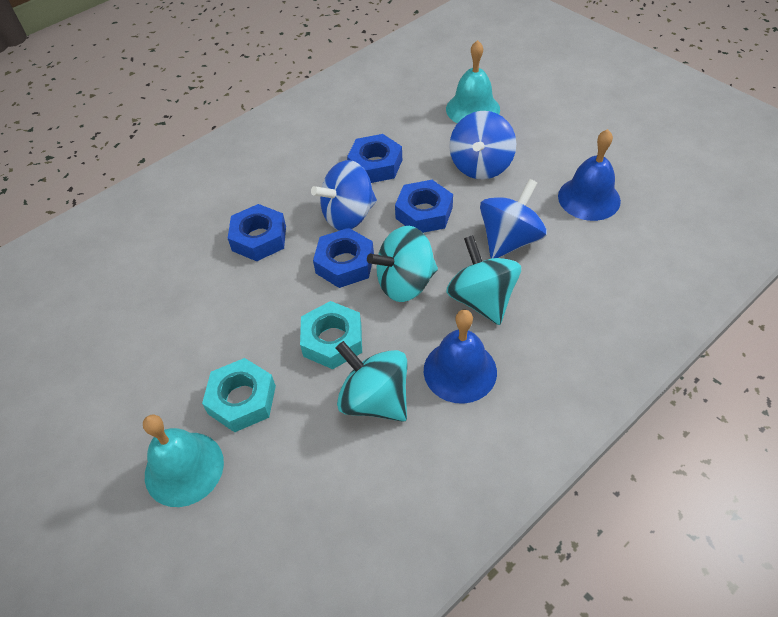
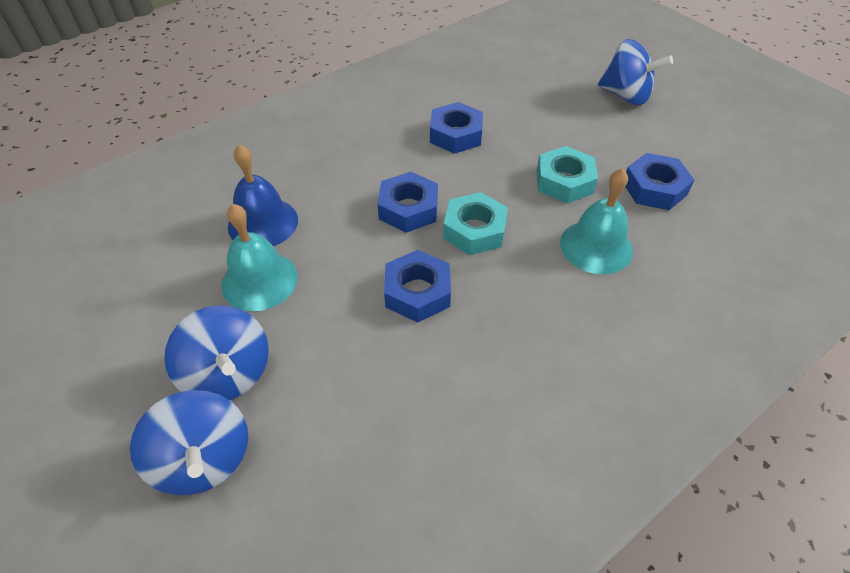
blue bell: 2 -> 1
turquoise spinning top: 3 -> 0

